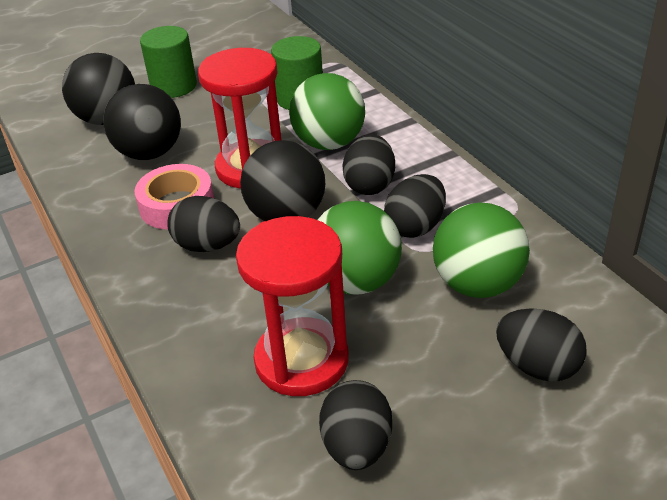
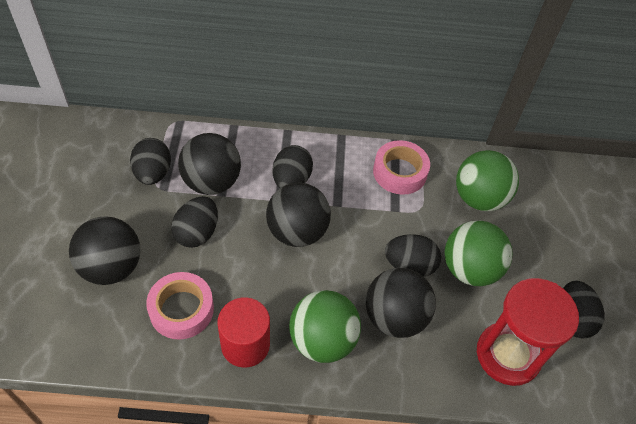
black ball: 3 -> 4
green cylinder: 2 -> 0
pink tape: 1 -> 2
red cylinder: 0 -> 1
red hourglass: 2 -> 1

